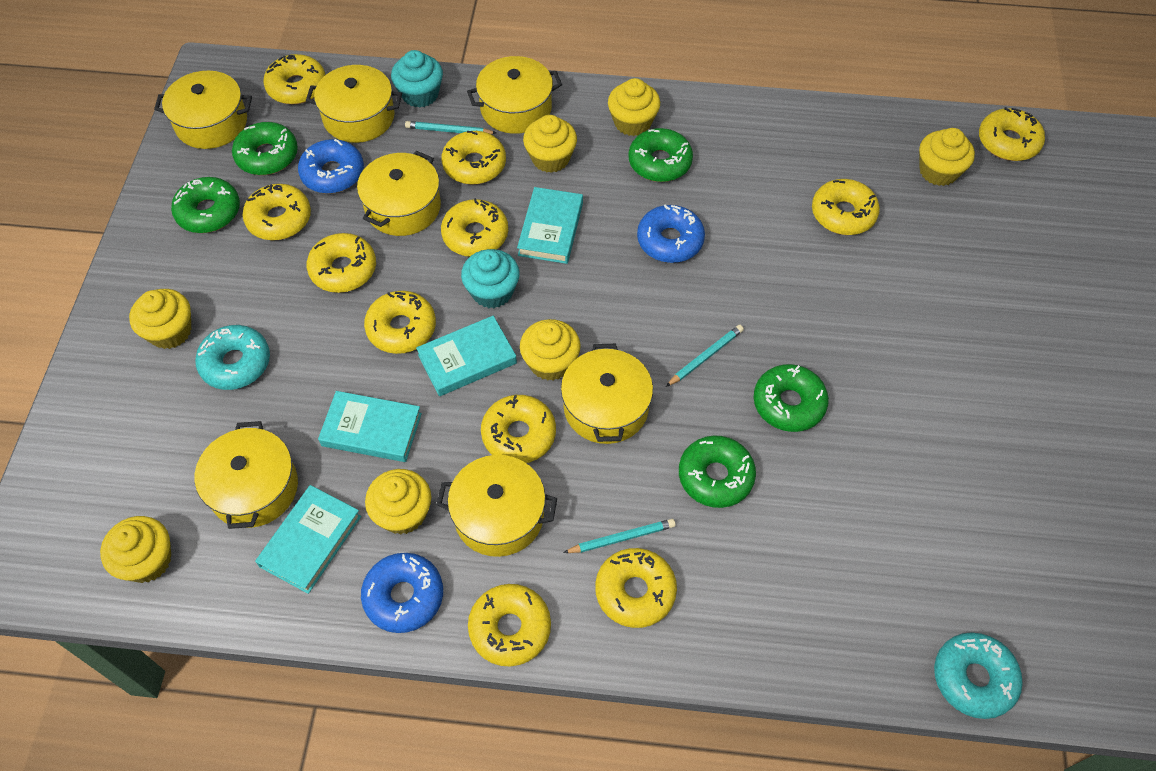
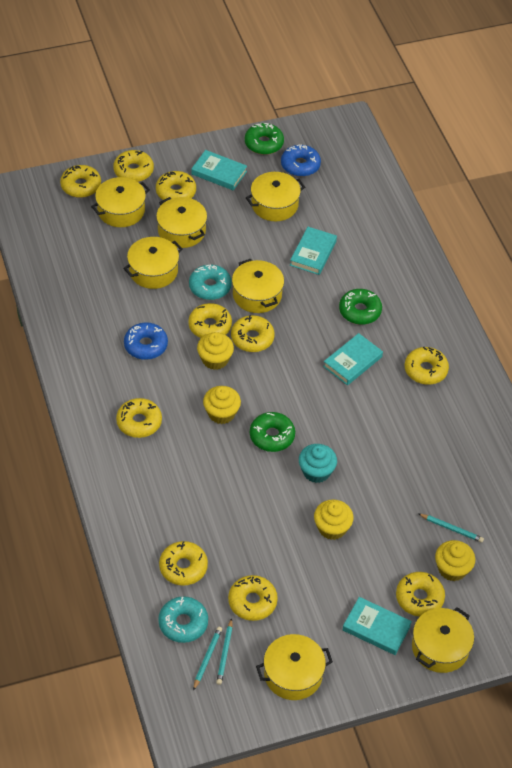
blue donut: 3 -> 2
green donut: 5 -> 3
turquoise cupcake: 2 -> 1
yellow cupcake: 7 -> 4
yellow donut: 11 -> 10

